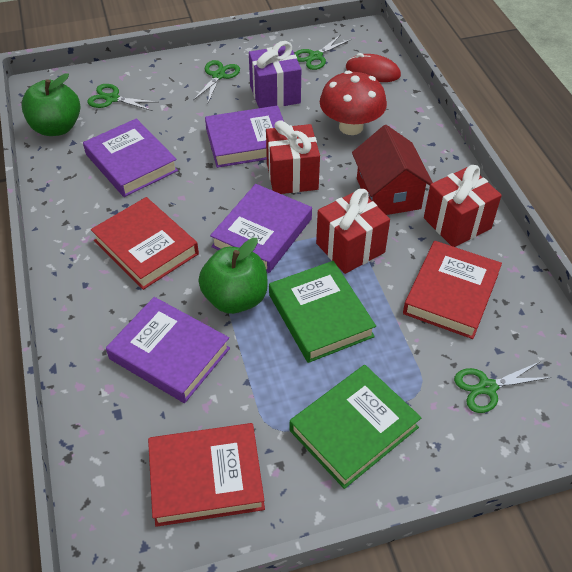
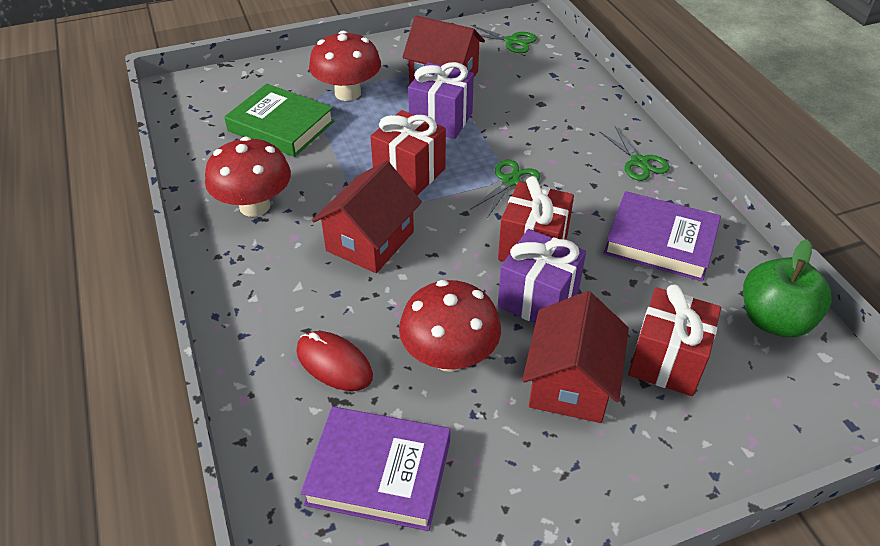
green apple: 2 -> 1
green book: 2 -> 1
green scissors: 4 -> 3
purple book: 4 -> 2
purple gift: 1 -> 2
red book: 3 -> 0
red house: 1 -> 3
red mushroom: 1 -> 3

